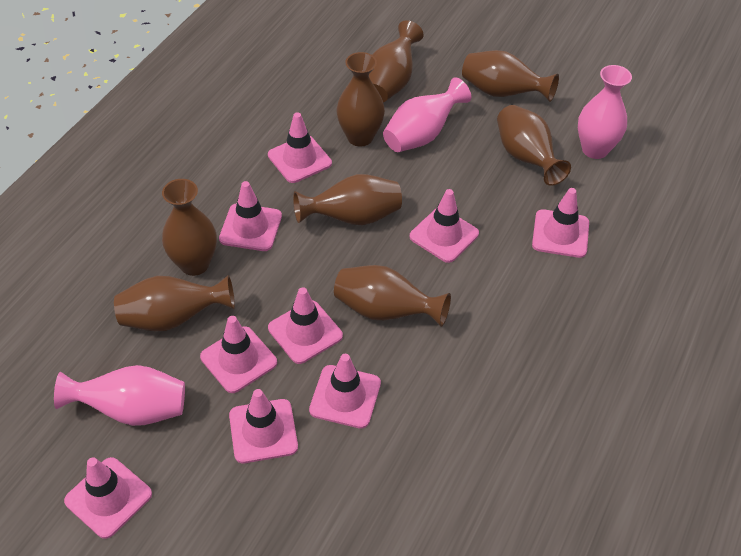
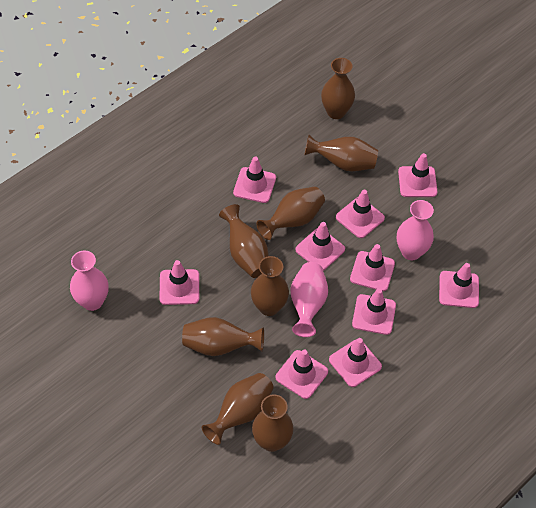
pink traffic cone: 9 -> 10

